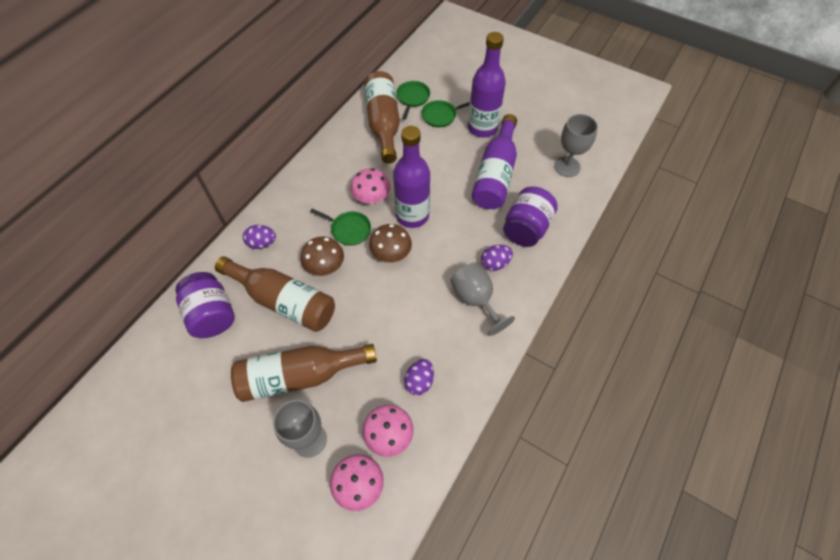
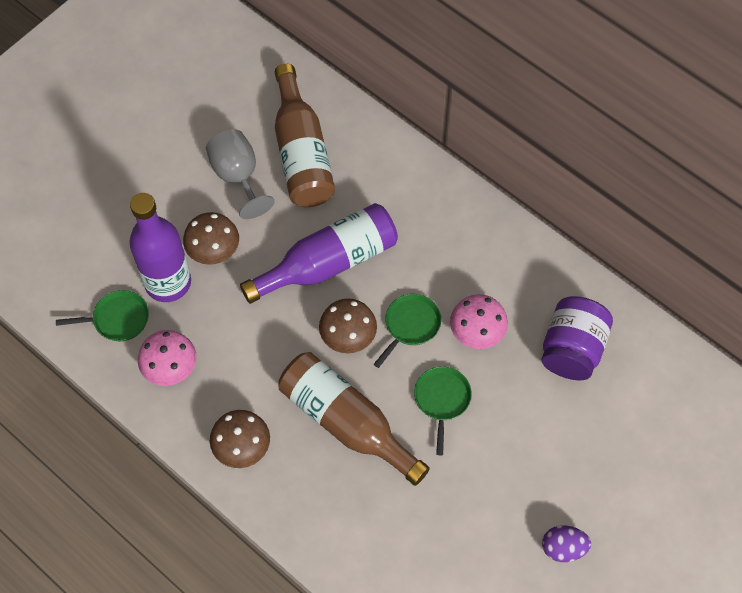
brown bottle: 3 -> 2
brown mushroom: 2 -> 3
grey goblet: 3 -> 1
pink mushroom: 3 -> 2
purple bottle: 3 -> 2
purple egg: 3 -> 1
purple jar: 2 -> 1

